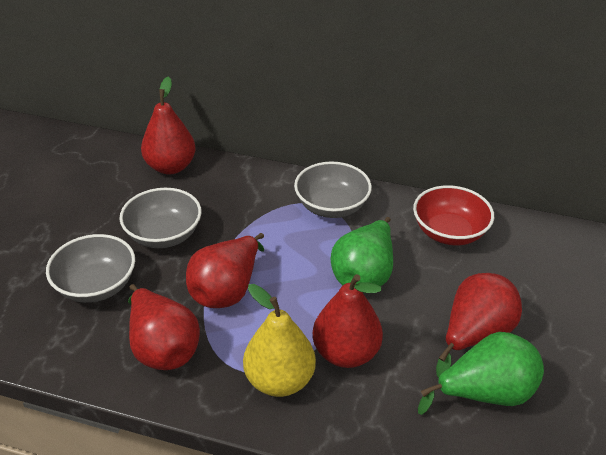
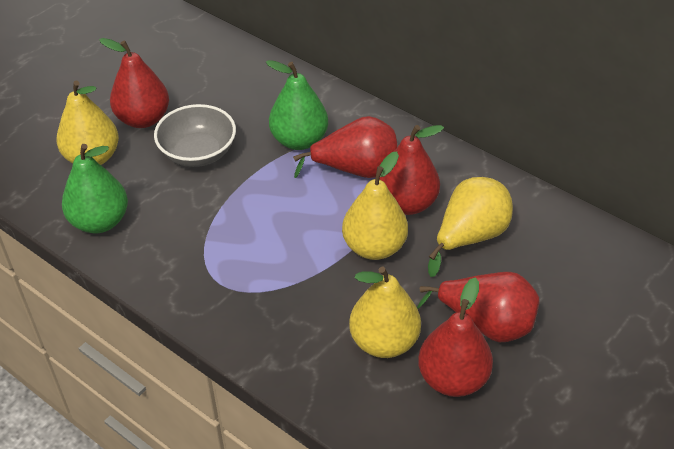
grey bowl: 3 -> 1
red bowl: 1 -> 0
yellow pear: 1 -> 4

